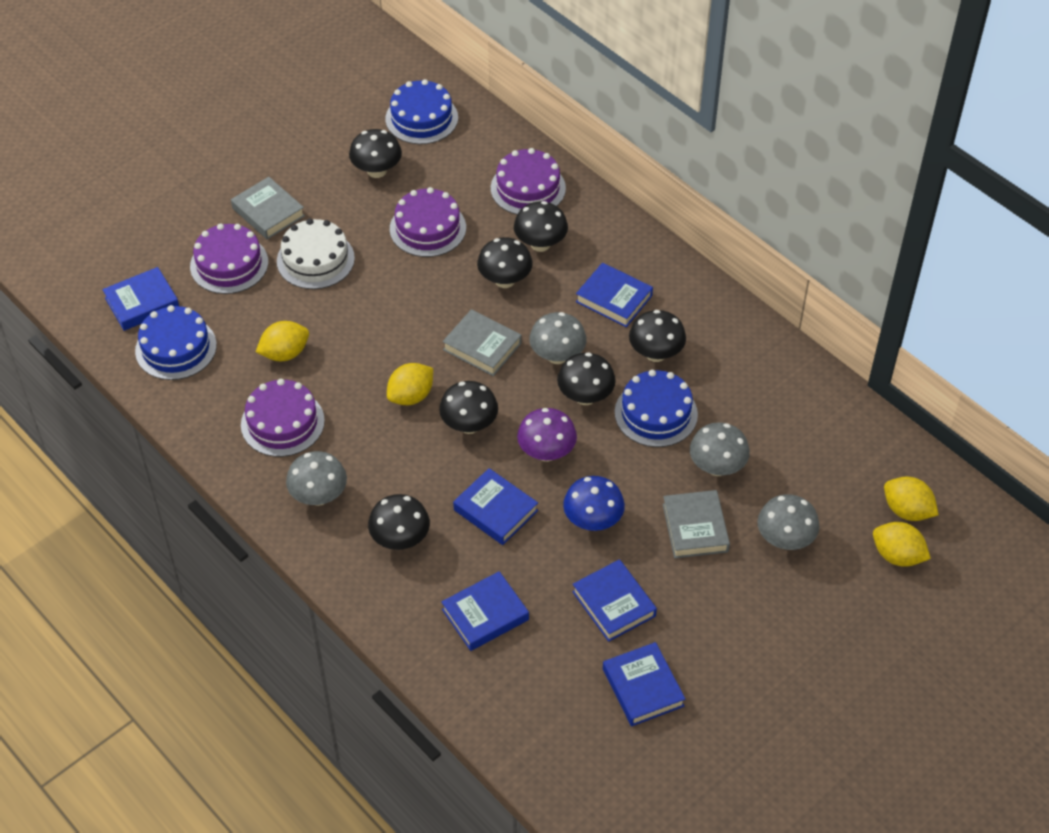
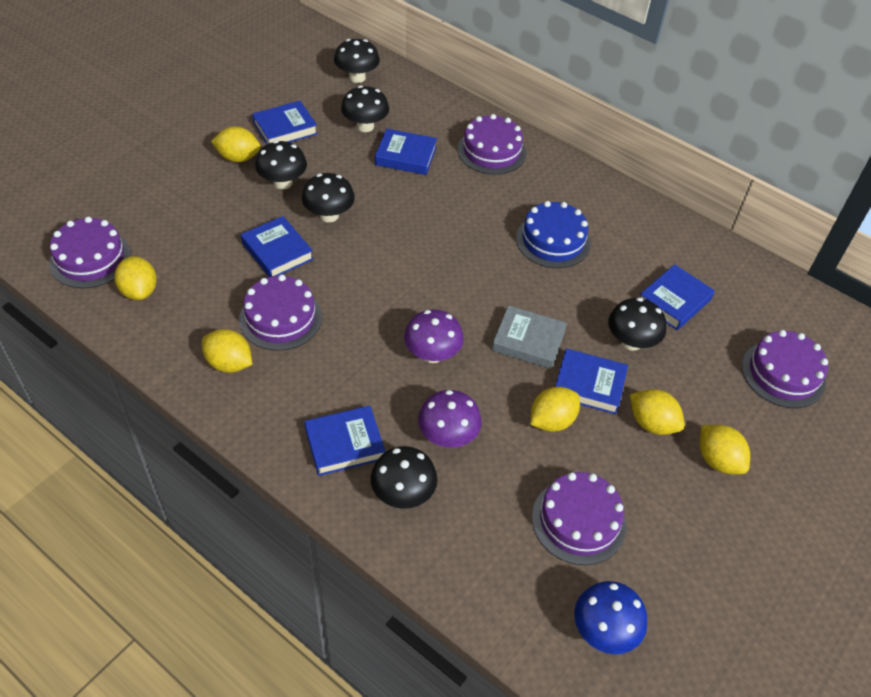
black mushroom: 7 -> 6
blue cake: 3 -> 1
grey book: 3 -> 1
grey mushroom: 4 -> 0
purple cake: 4 -> 5
purple mushroom: 1 -> 2
white cake: 1 -> 0
yellow lemon: 4 -> 6

